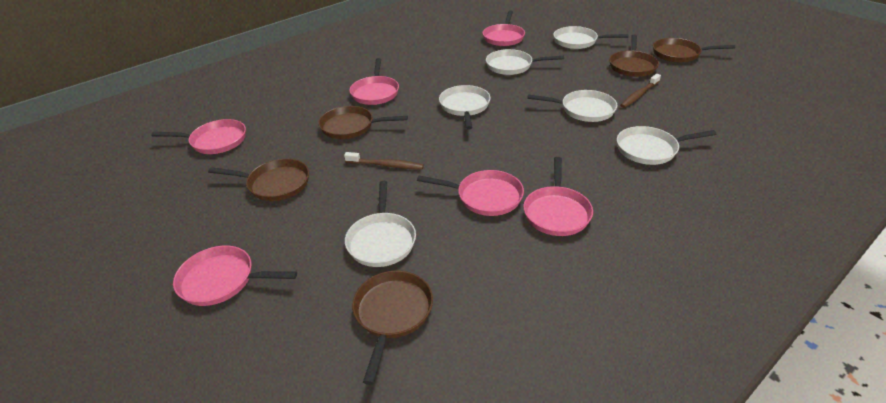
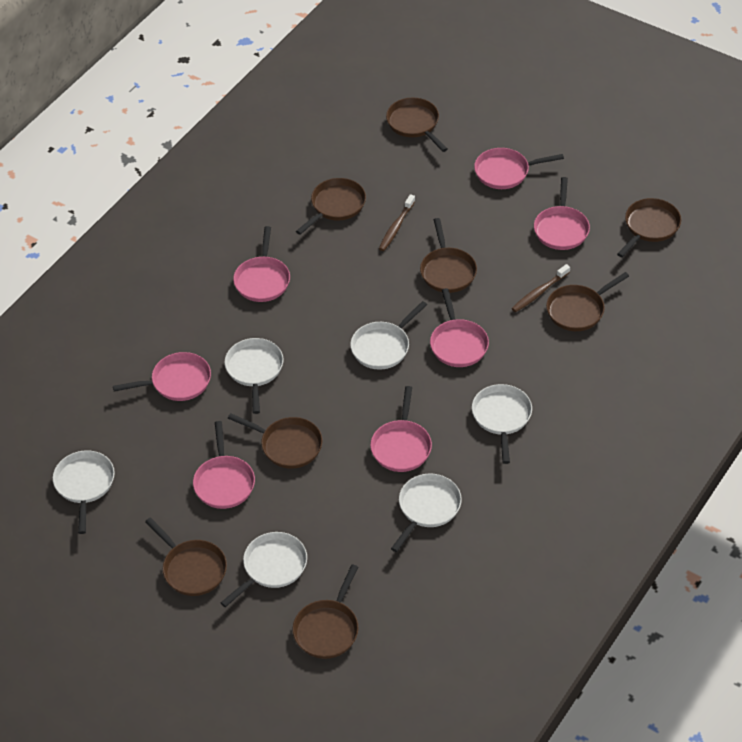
brown pan: 5 -> 8
pink pan: 6 -> 7

